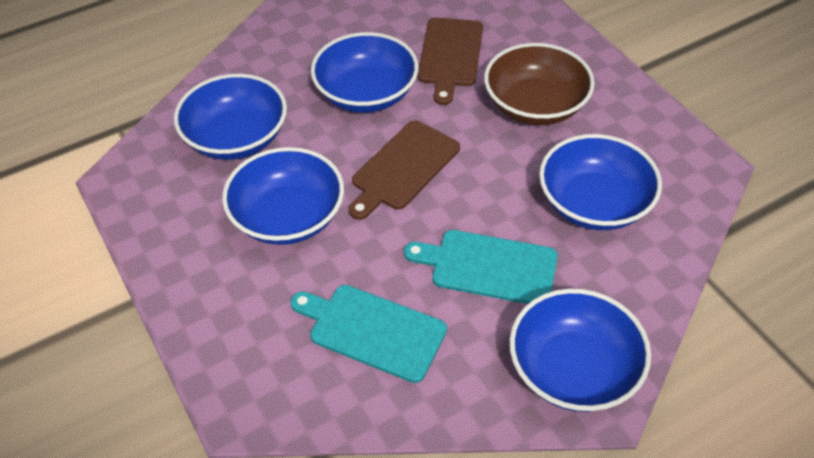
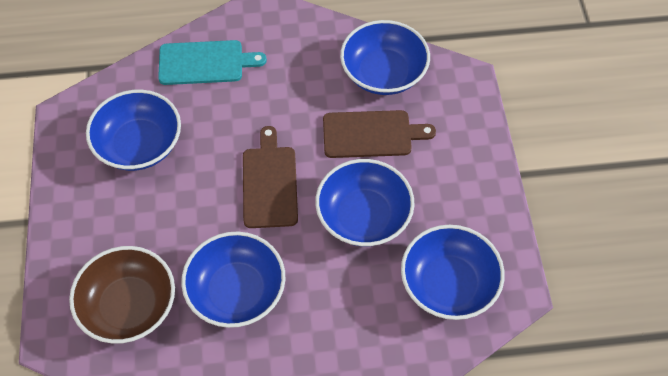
turquoise cutting board: 2 -> 1

